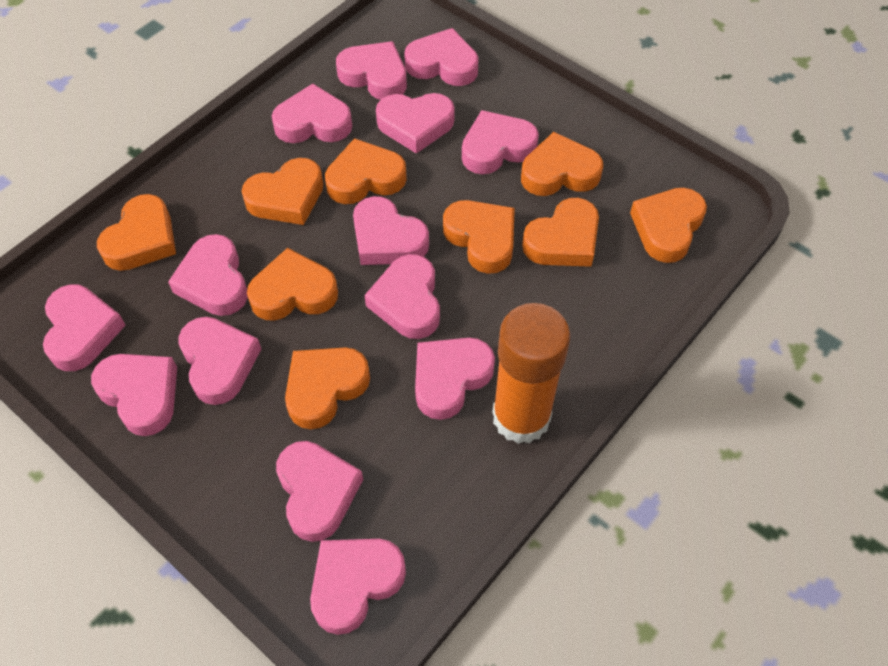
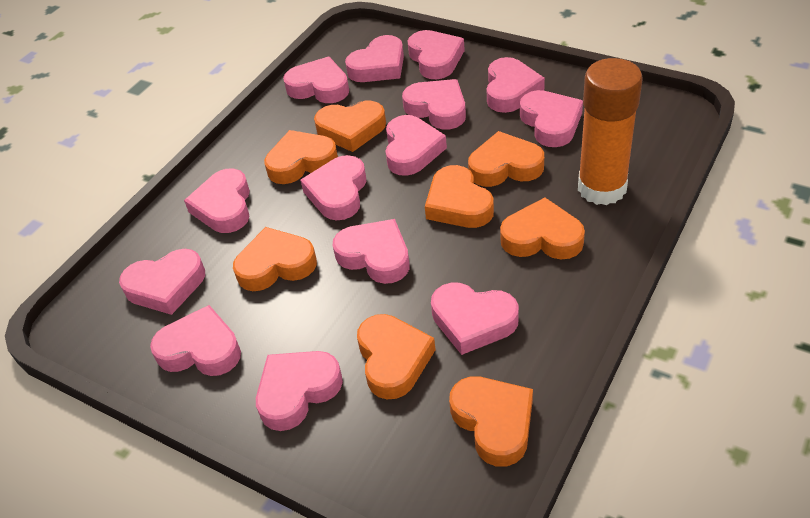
orange heart: 9 -> 8

